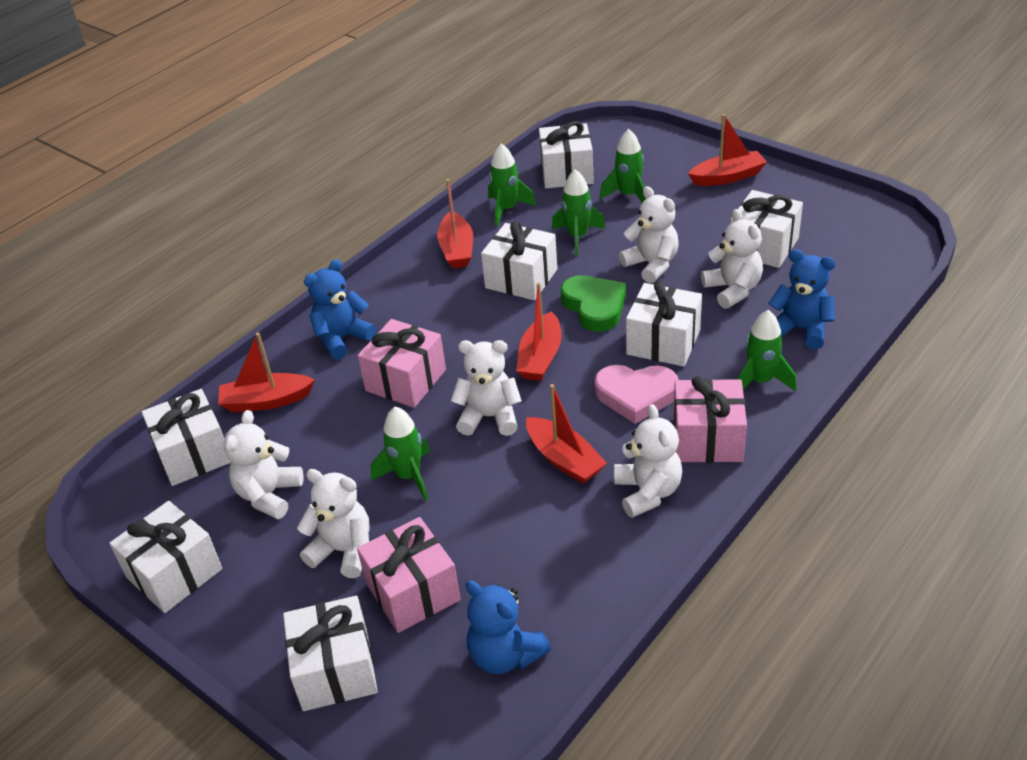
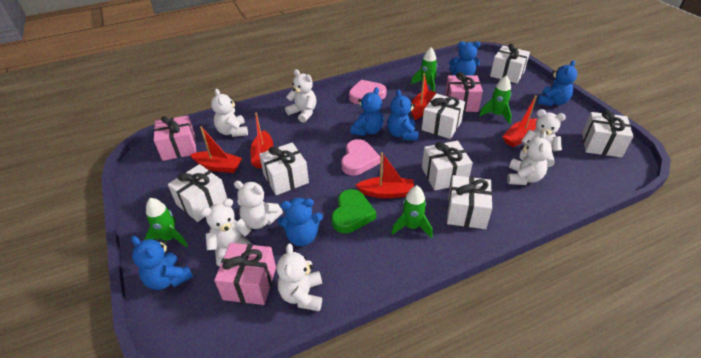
blue teddy bear: 3 -> 6
green rocket: 5 -> 4
pink heart: 1 -> 2
white teddy bear: 6 -> 7

